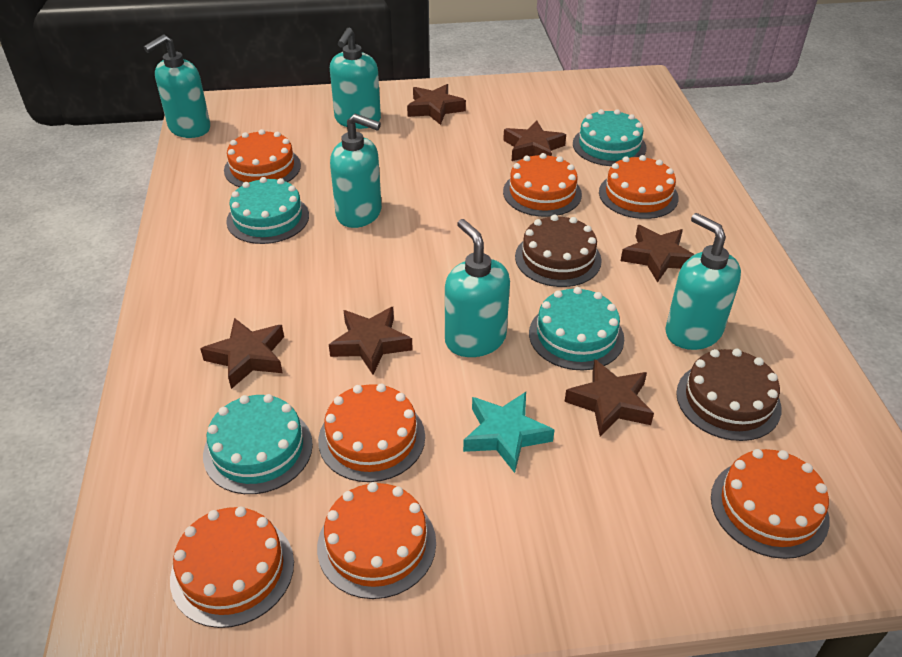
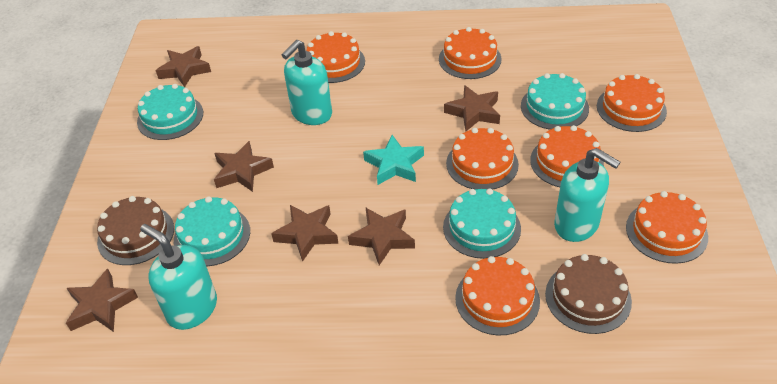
turquoise soap dispenser: 5 -> 3

